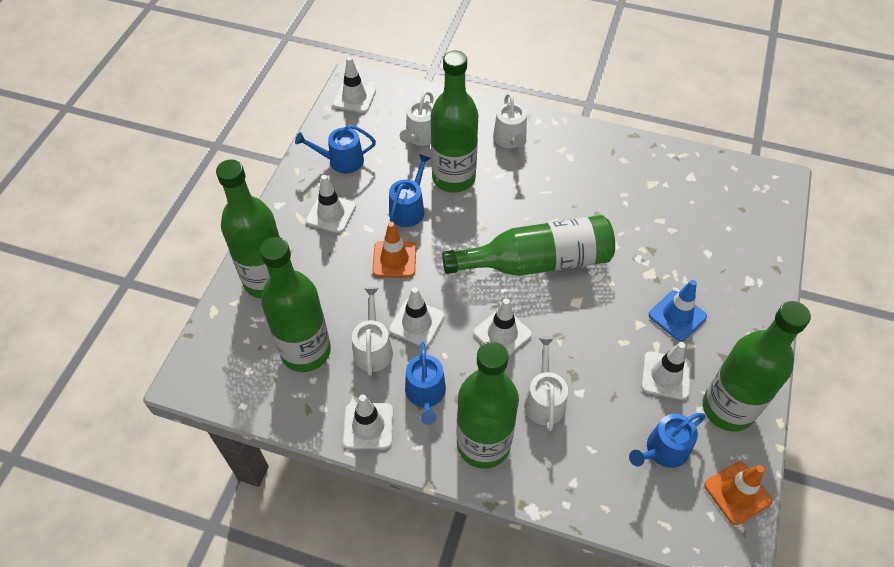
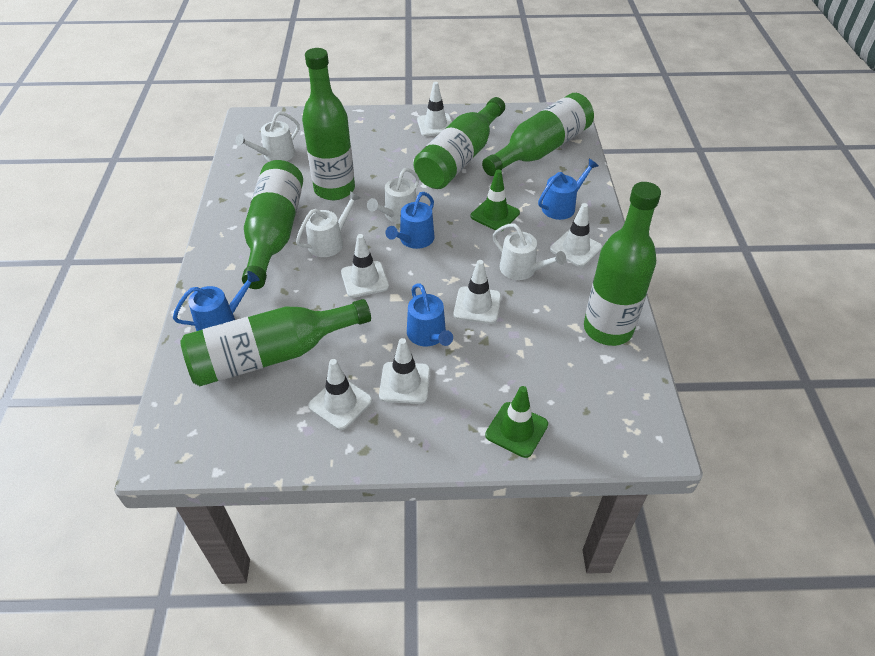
blue traffic cone: 1 -> 0
green traffic cone: 0 -> 2
orange traffic cone: 2 -> 0

